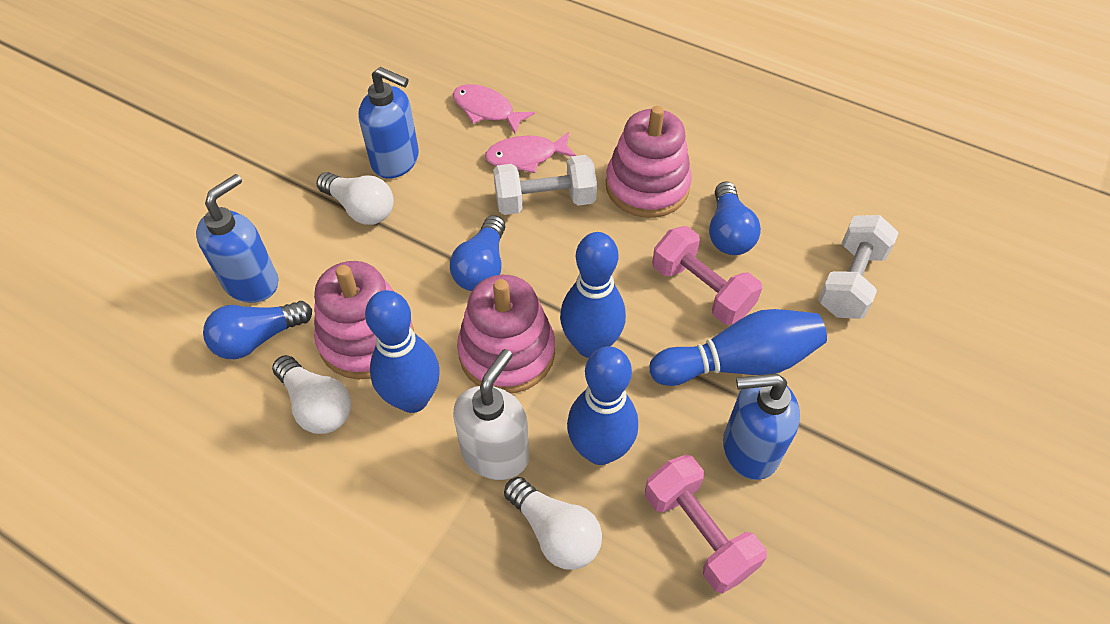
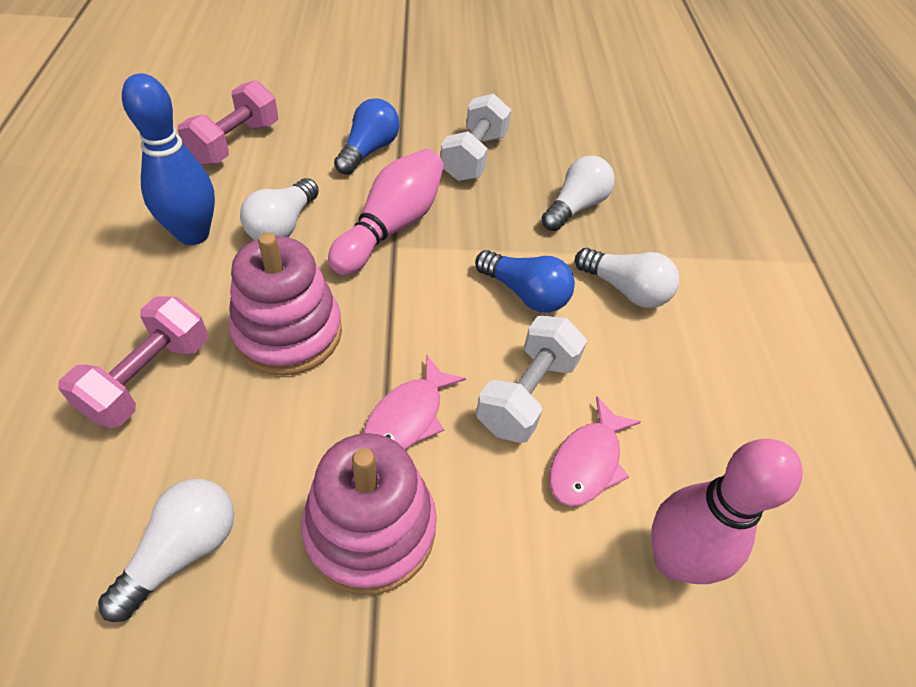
blue bowling pin: 4 -> 1
blue light bulb: 3 -> 2
blue soap dispenser: 3 -> 0
pink bowling pin: 0 -> 2
pink stacking toy: 3 -> 2
white light bulb: 3 -> 4
white soap dispenser: 1 -> 0

